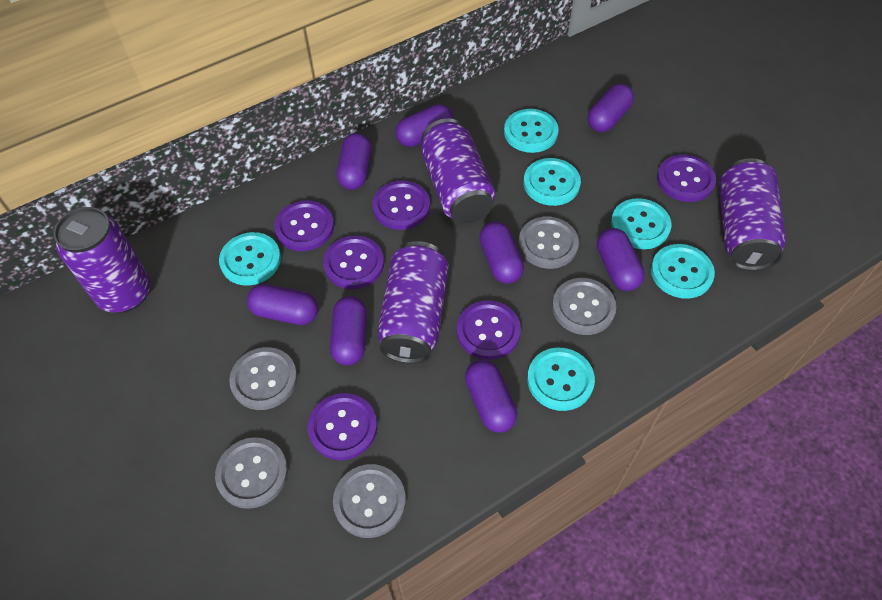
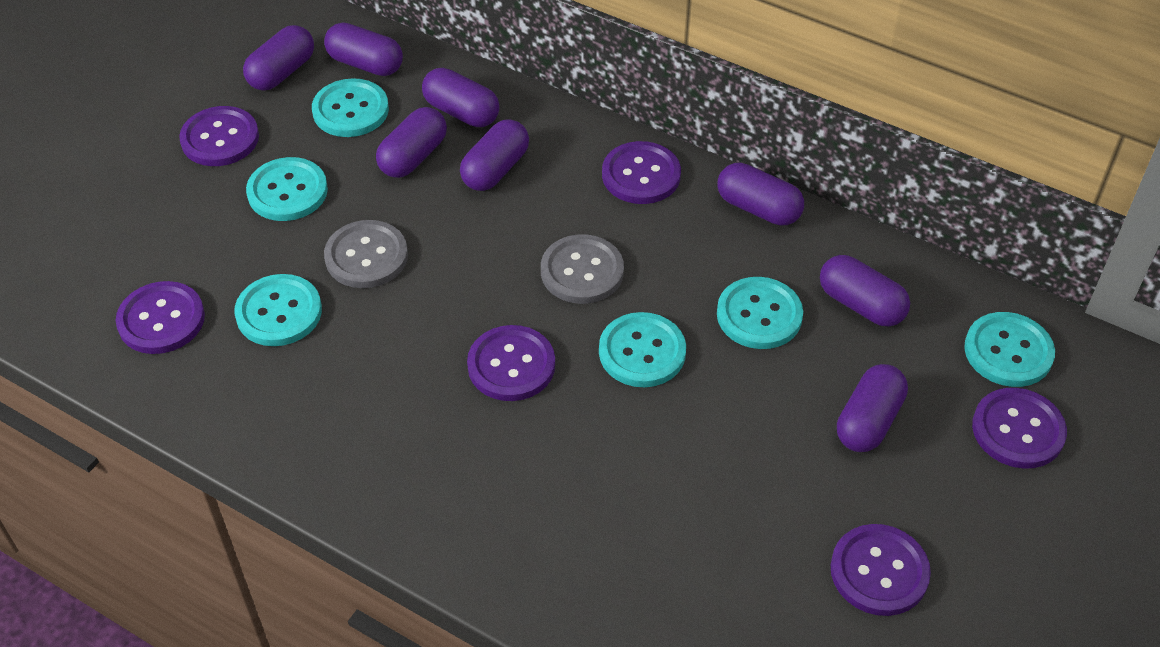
grey button: 5 -> 2
purple can: 4 -> 0

